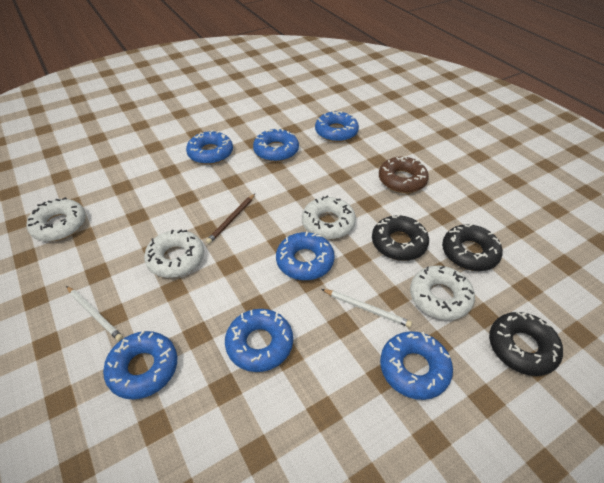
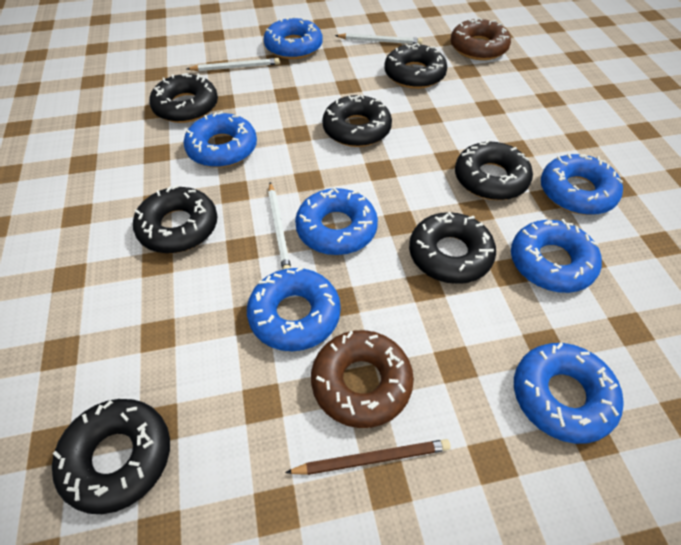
black donut: 3 -> 7
brown donut: 1 -> 2
white donut: 4 -> 0
white pencil: 2 -> 3

